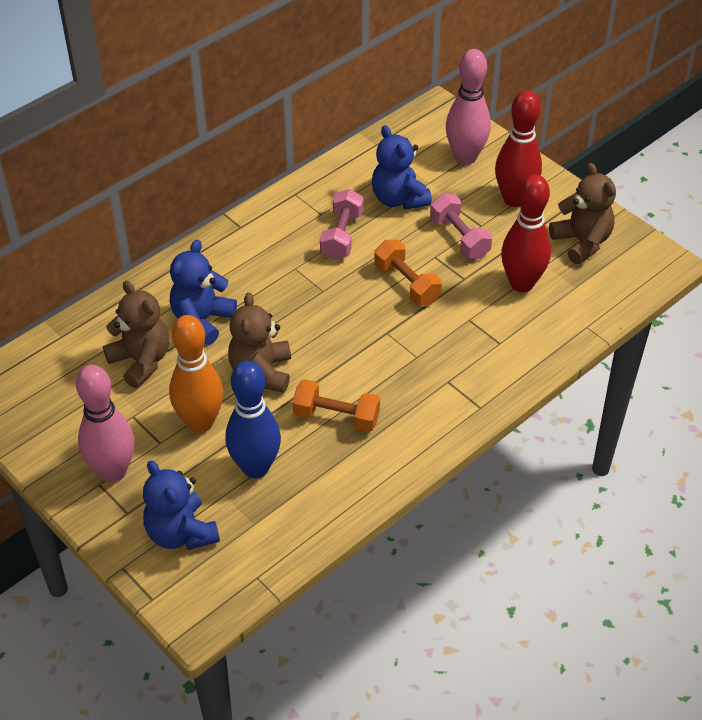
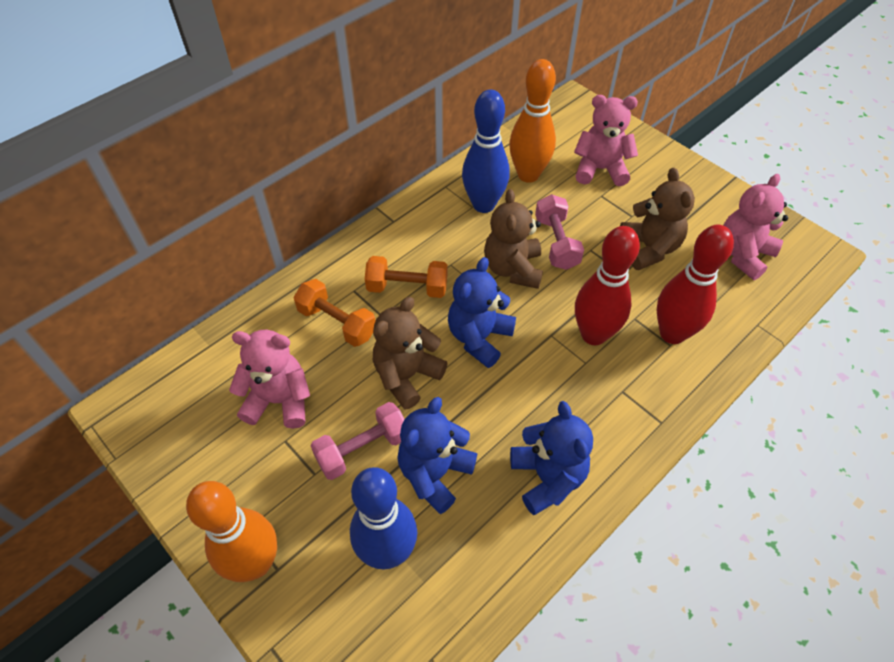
blue bowling pin: 1 -> 2
orange bowling pin: 1 -> 2
pink bowling pin: 2 -> 0
pink teddy bear: 0 -> 3

